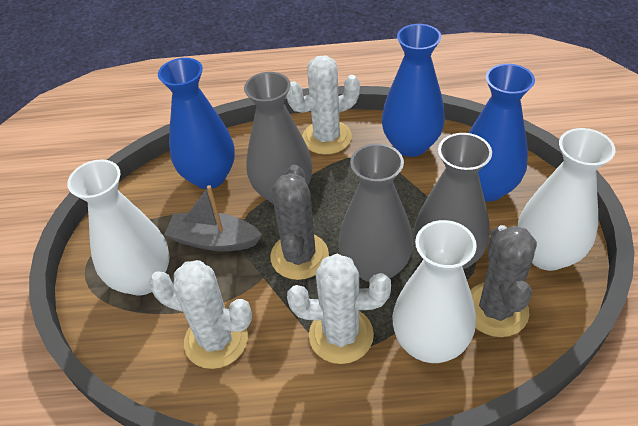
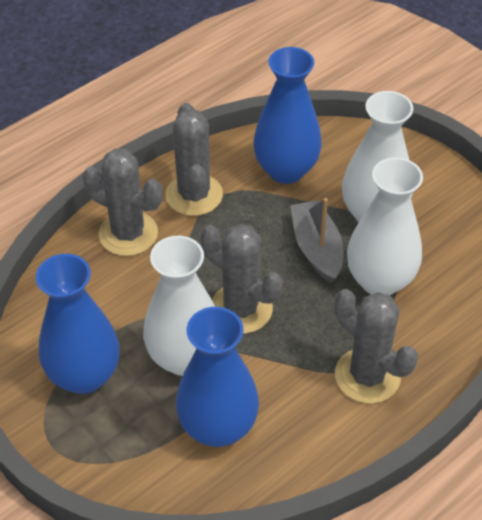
grey cactus: 2 -> 4
grey vase: 3 -> 0
white cactus: 3 -> 0

